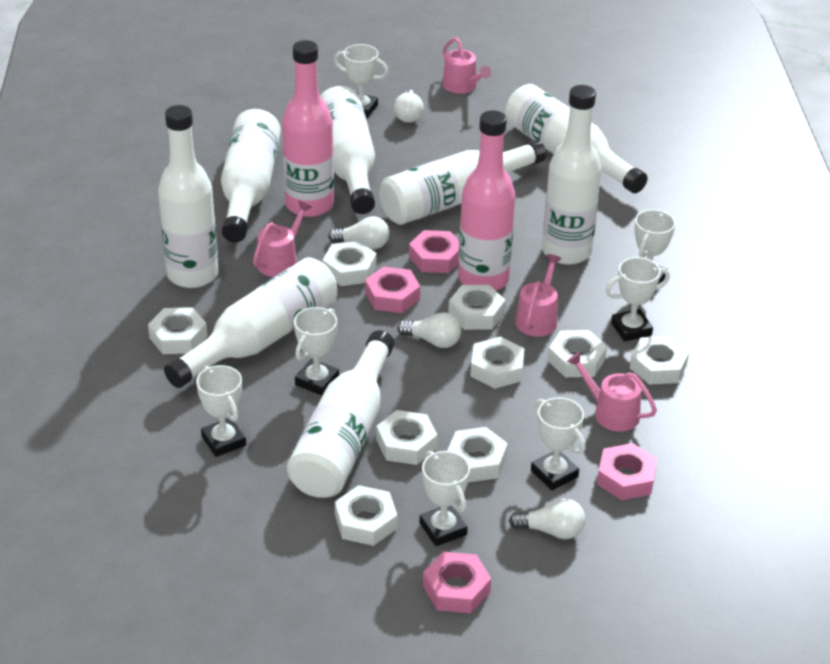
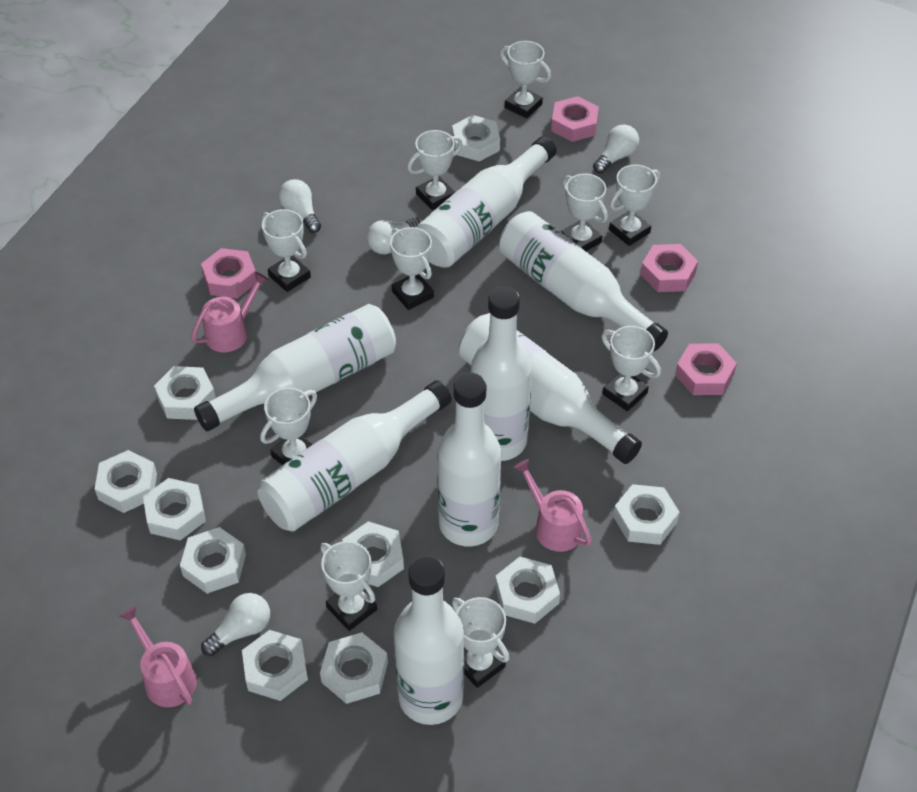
pink bottle: 2 -> 0
pink watering can: 4 -> 3
white nut: 9 -> 10
white trophy: 7 -> 10

